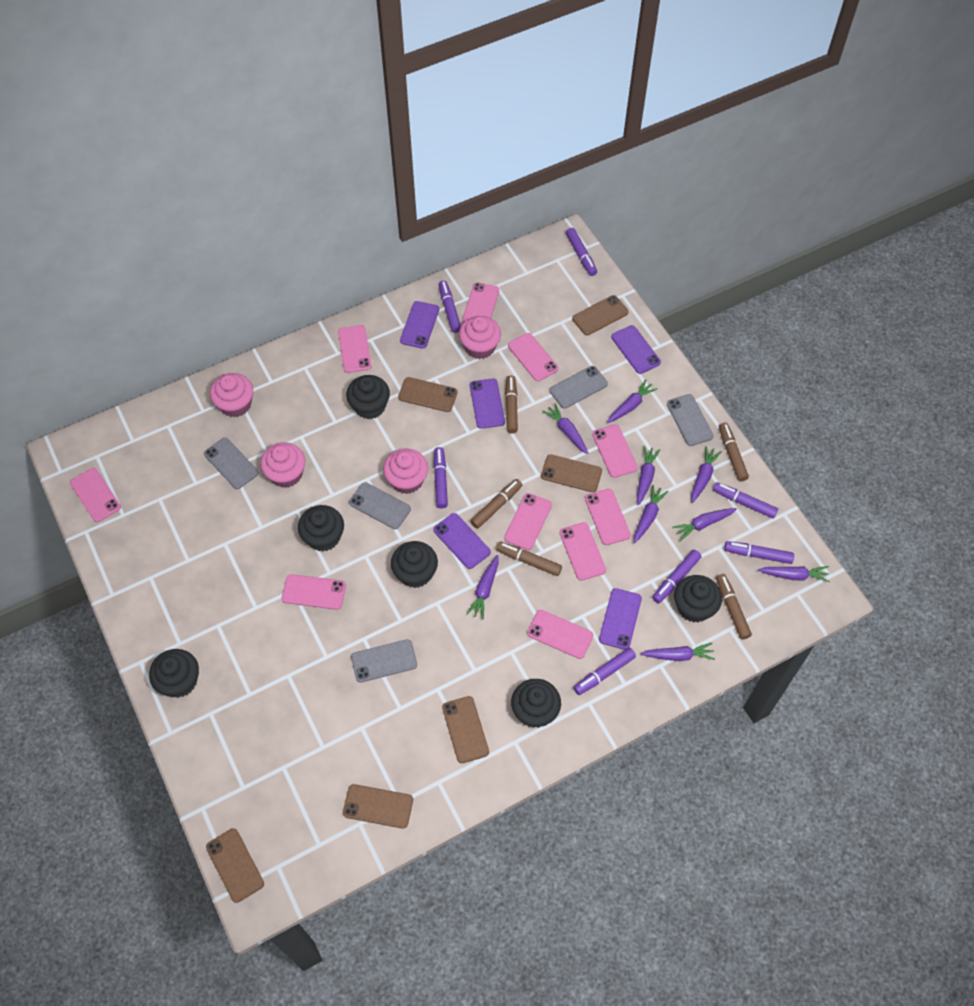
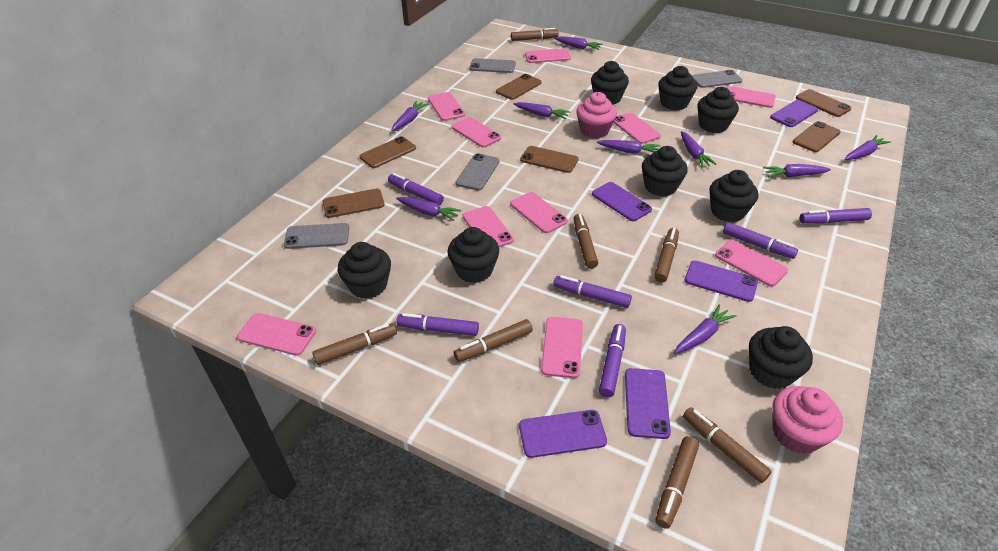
black cupcake: 6 -> 8
brown marker: 5 -> 7
grey phone: 5 -> 4
pink cupcake: 4 -> 2
purple marker: 7 -> 6

